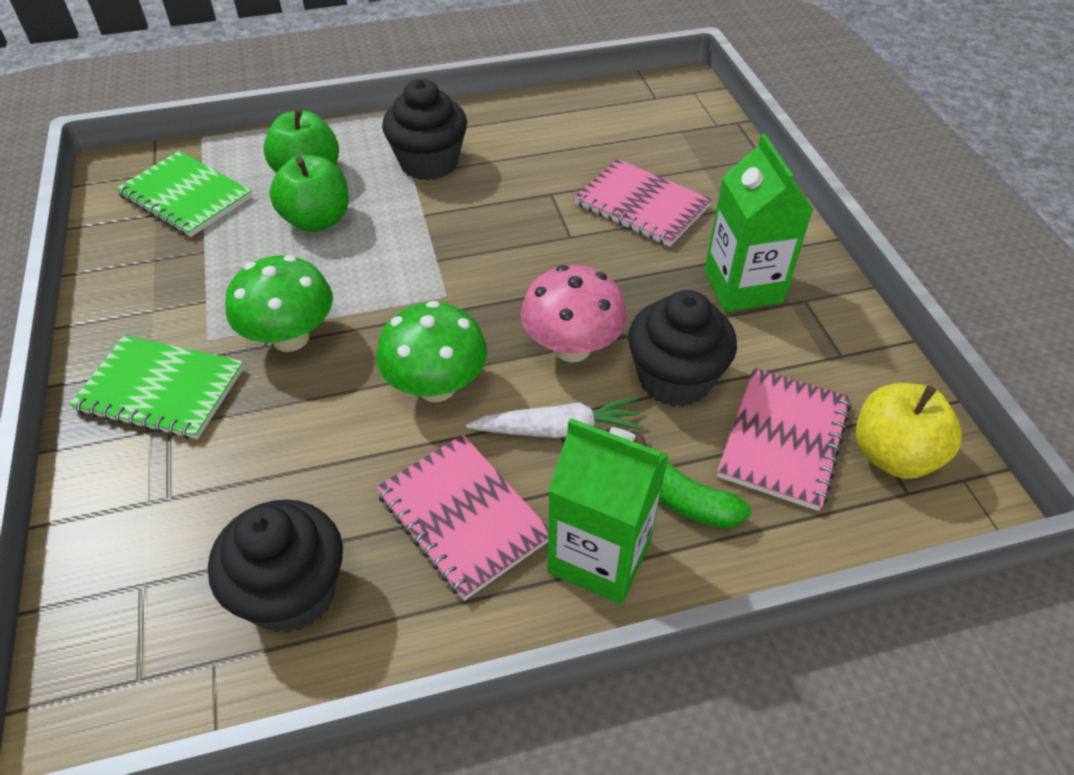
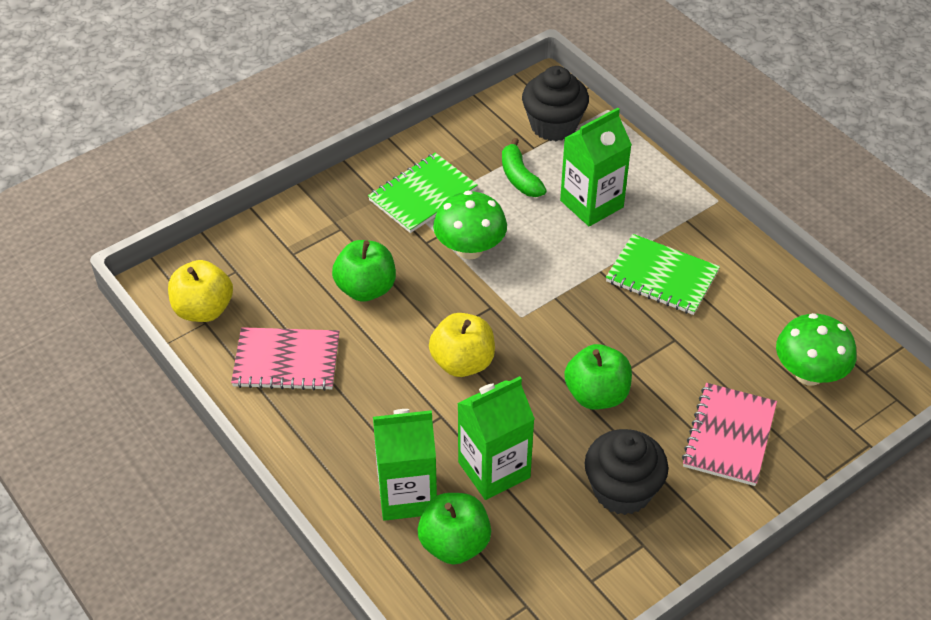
black cupcake: 3 -> 2
green apple: 2 -> 3
green carton: 2 -> 3
pink mushroom: 1 -> 0
pink notebook: 3 -> 2
white carrot: 1 -> 0
yellow apple: 1 -> 2

